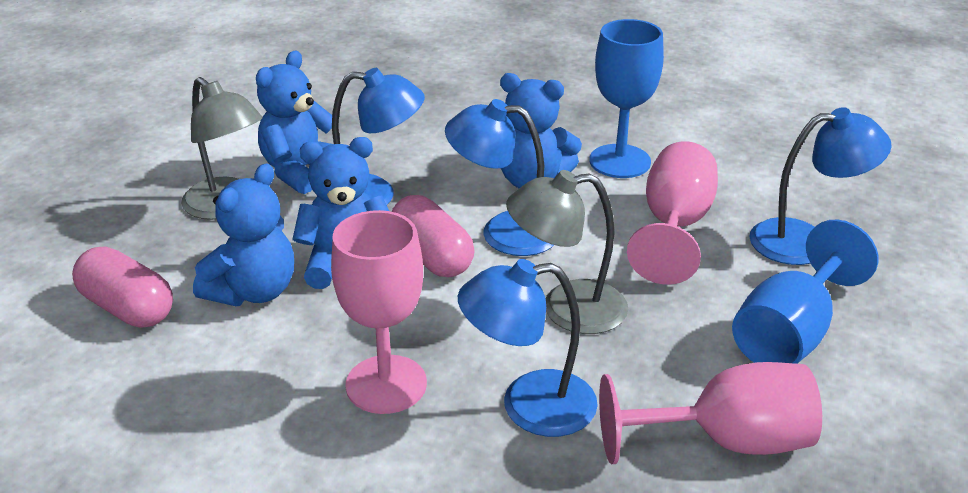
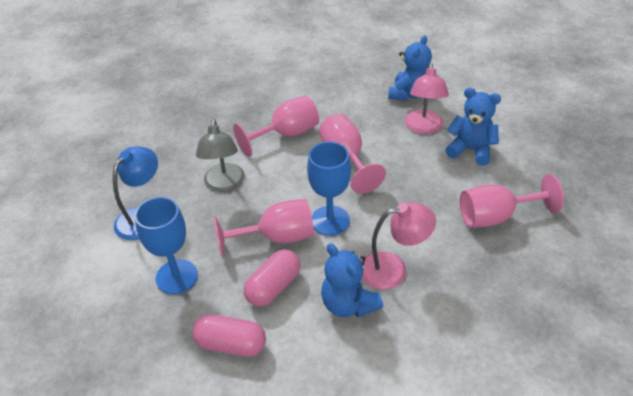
blue lamp: 4 -> 1
blue teddy bear: 4 -> 3
grey lamp: 2 -> 1
pink goblet: 3 -> 4
pink lamp: 0 -> 2

